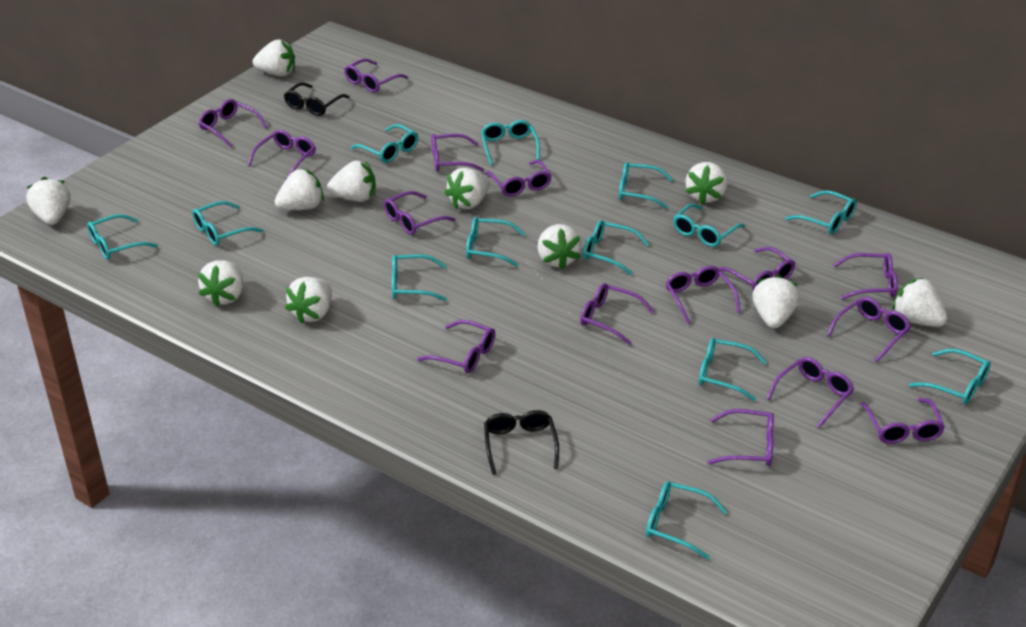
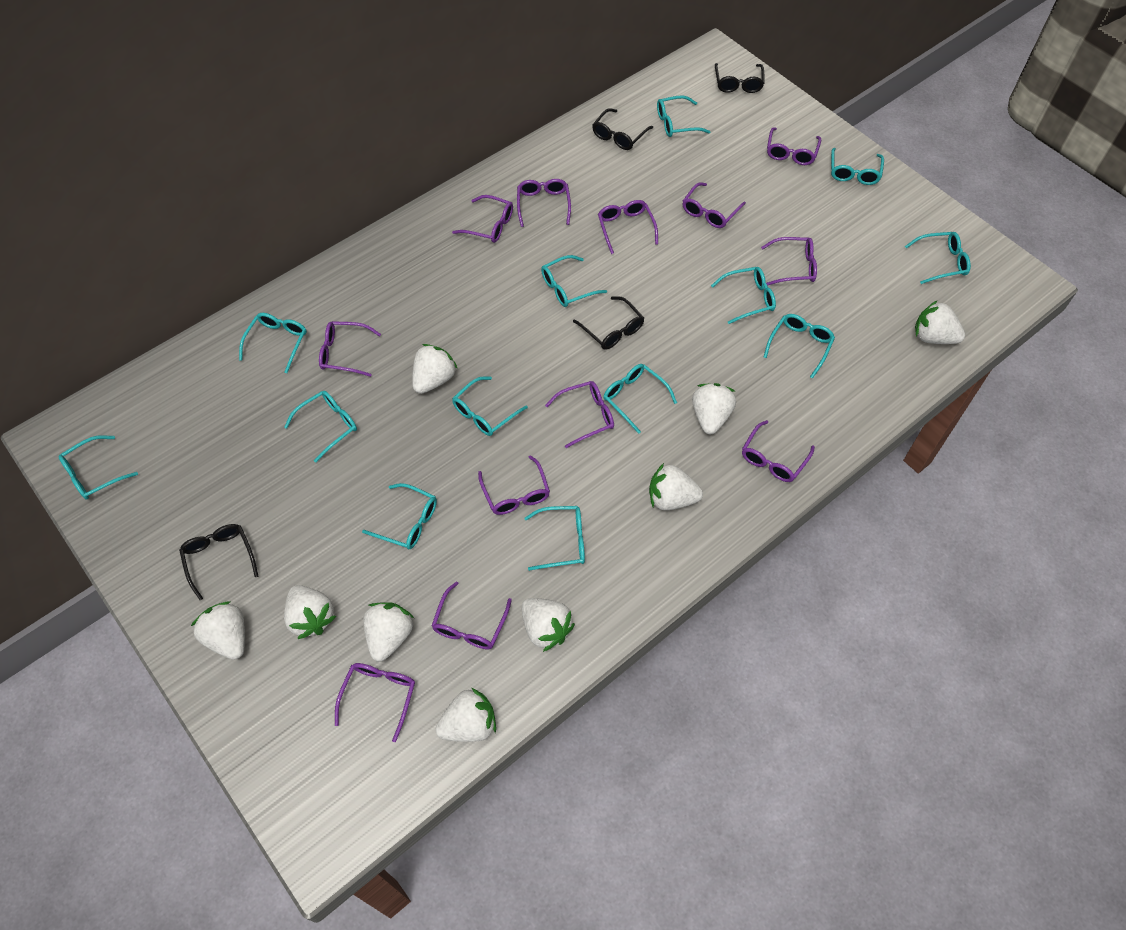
black glasses: 2 -> 4
purple glasses: 15 -> 12
white strawberry: 11 -> 9

